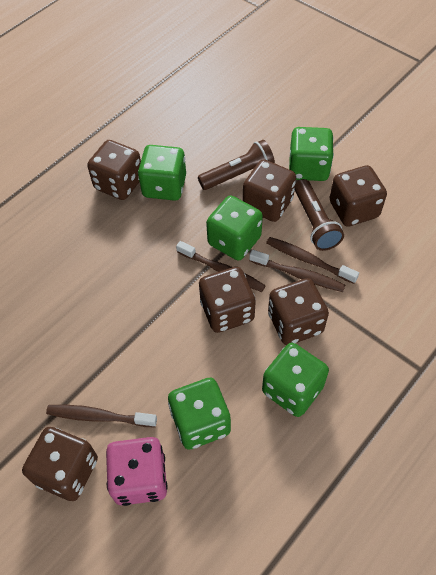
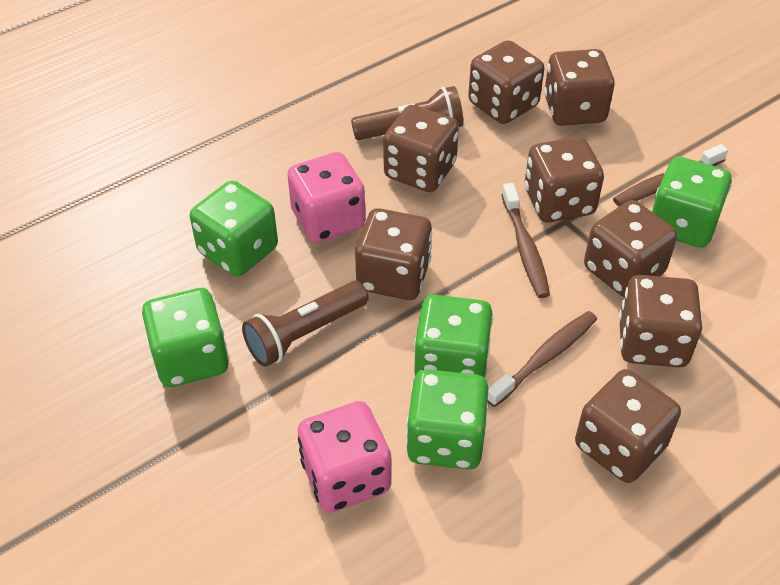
brown dice: 6 -> 8
brown toothbrush: 4 -> 3
pink dice: 1 -> 2

